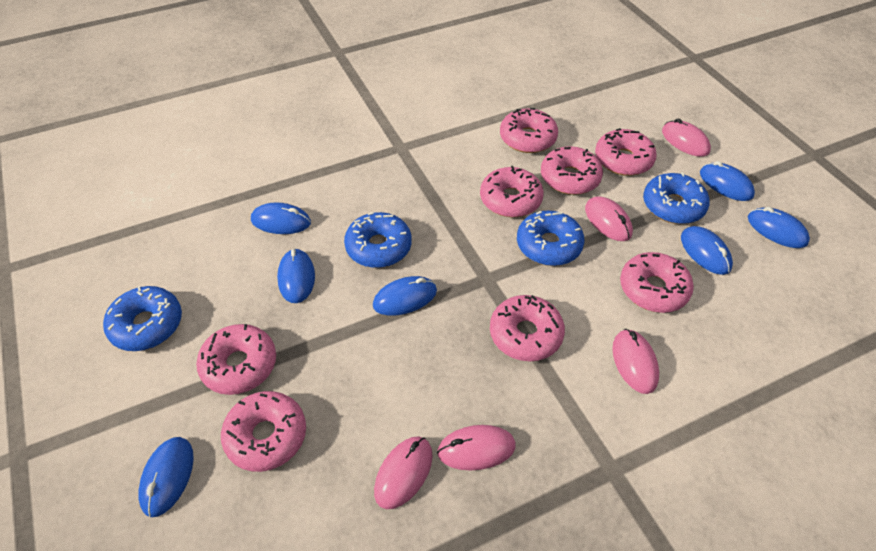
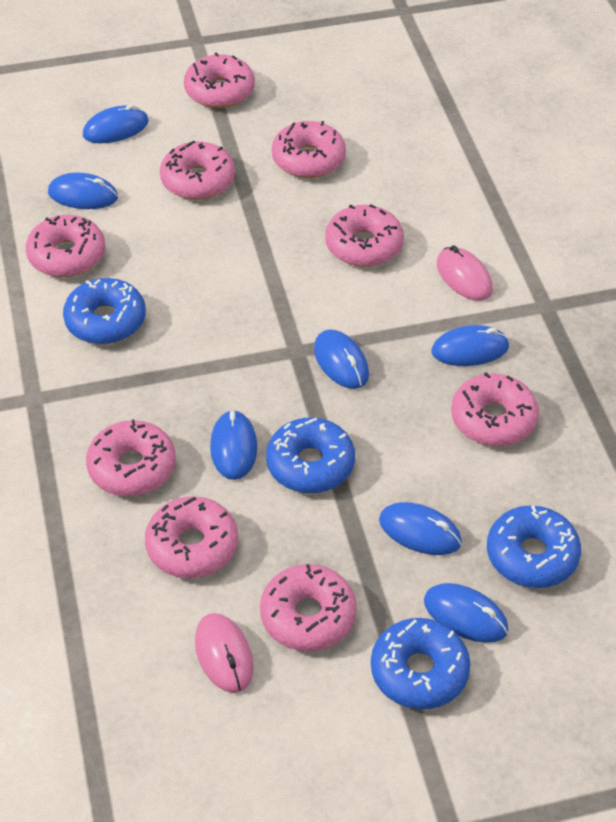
pink donut: 8 -> 9
pink mouse: 5 -> 2

